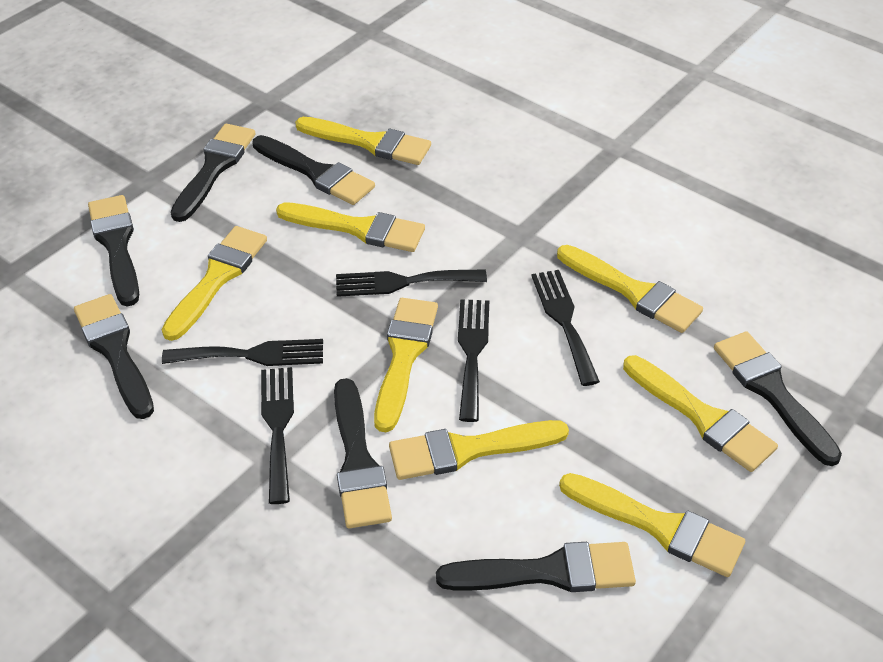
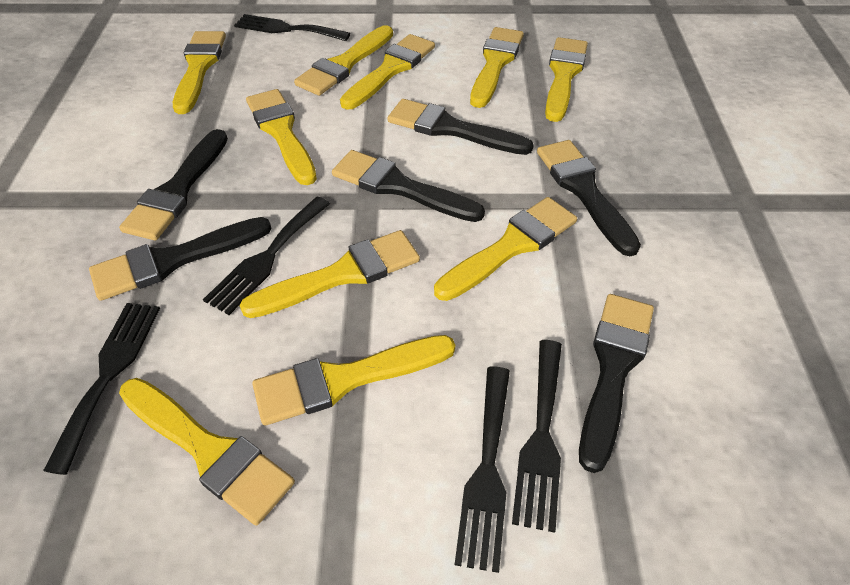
black brush: 7 -> 6
yellow brush: 8 -> 10

